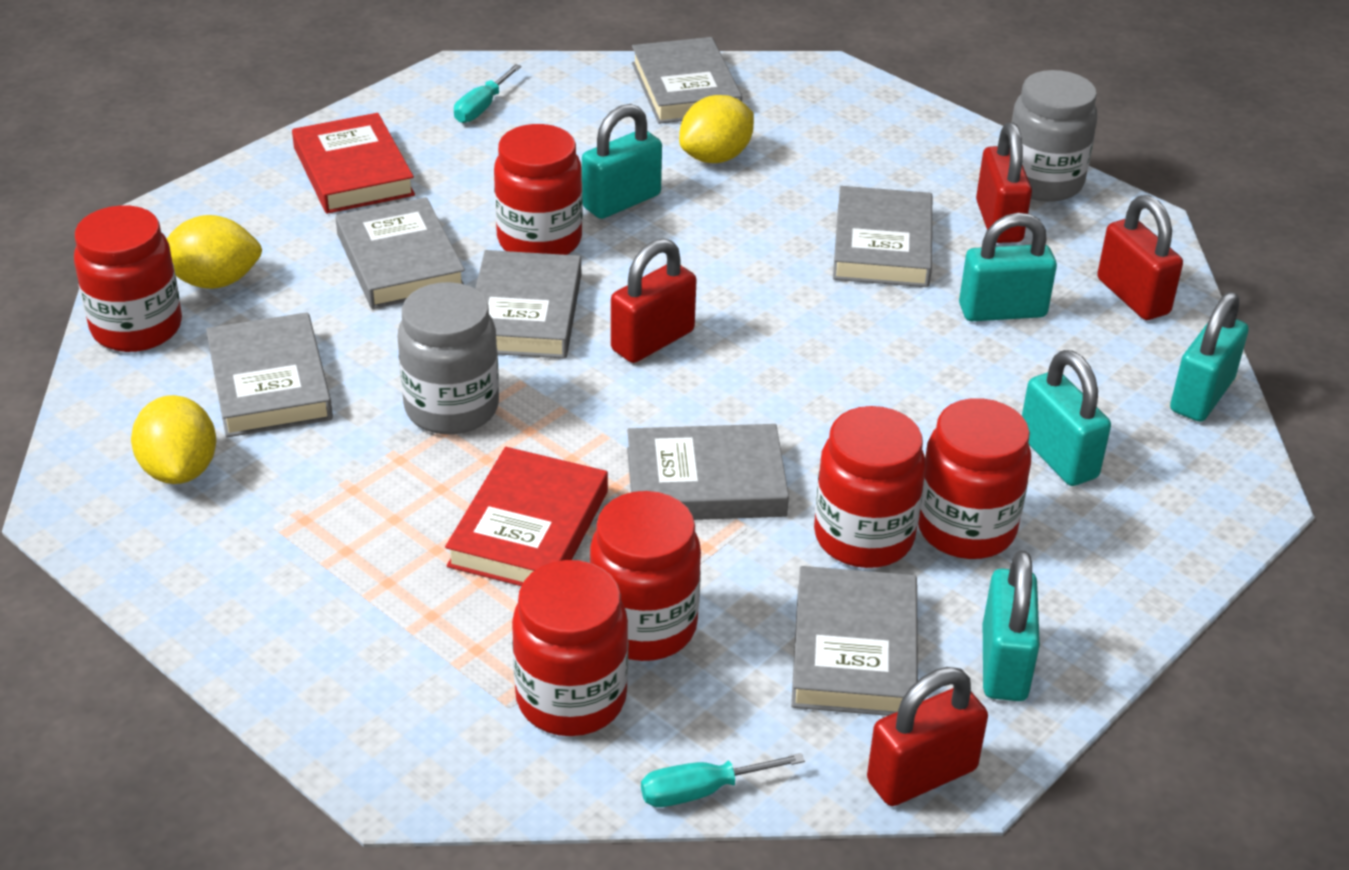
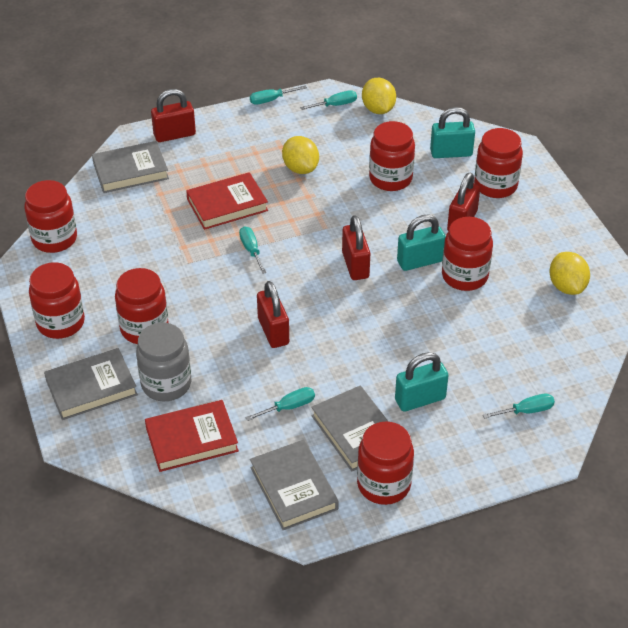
grey book: 7 -> 4
grey jar: 2 -> 1
red jar: 6 -> 7
turquoise padlock: 5 -> 3
turquoise screwdriver: 2 -> 5

